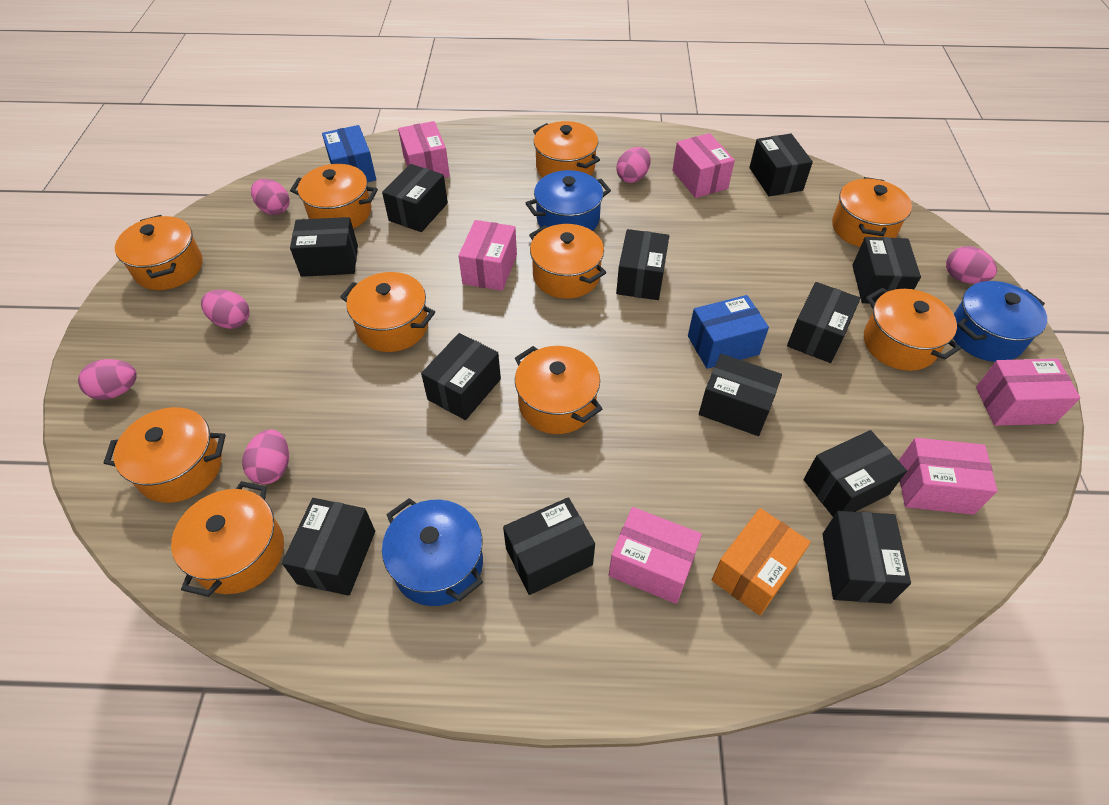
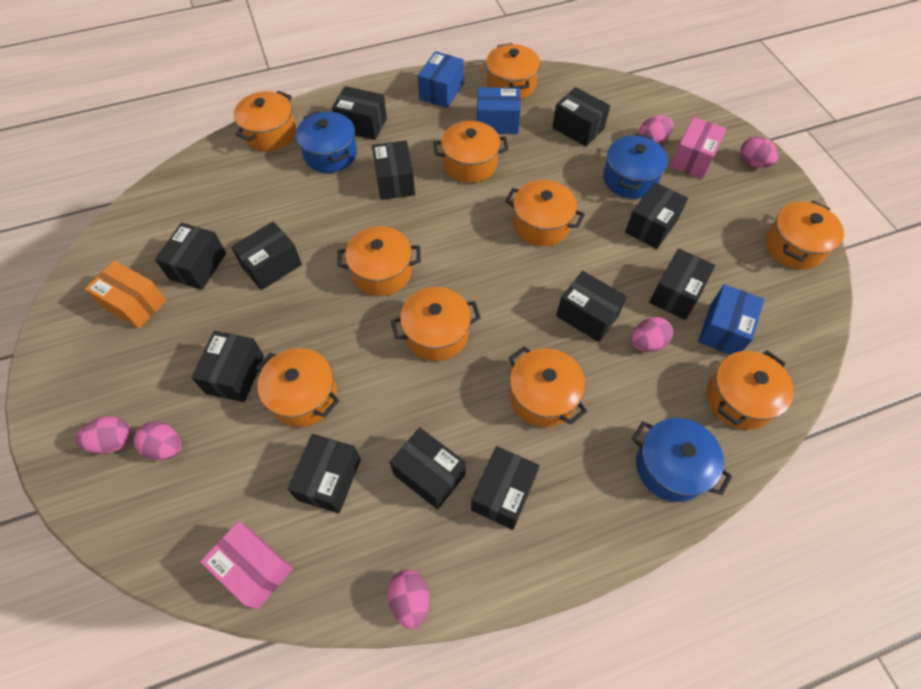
blue box: 2 -> 3
pink box: 6 -> 2

